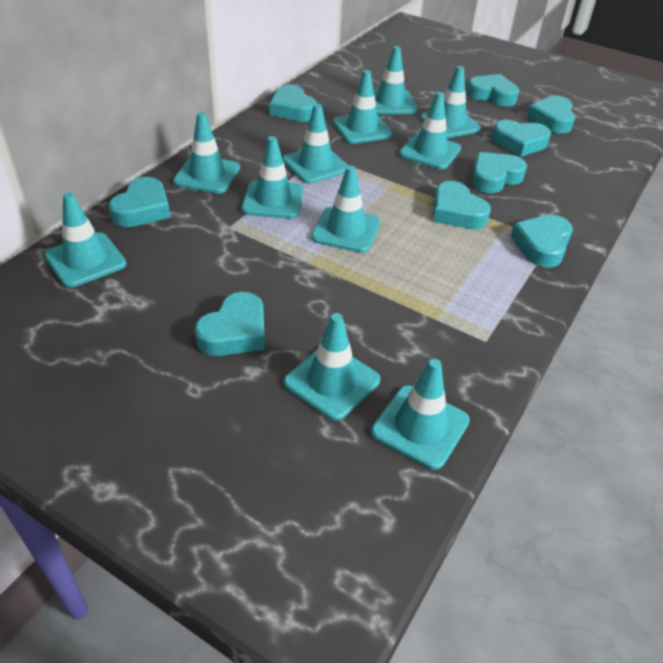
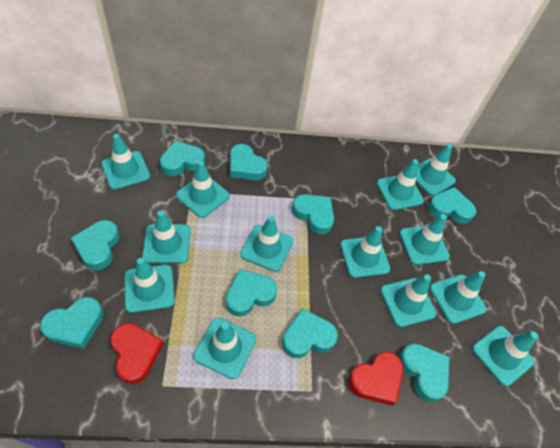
red heart: 0 -> 2
turquoise traffic cone: 11 -> 13

